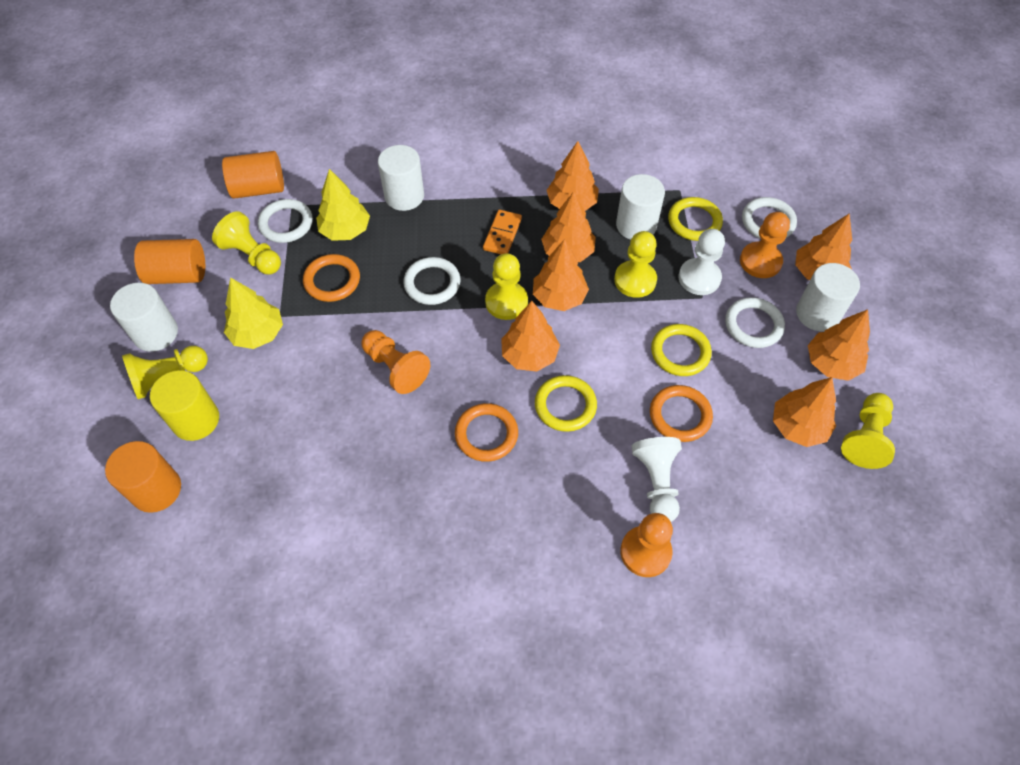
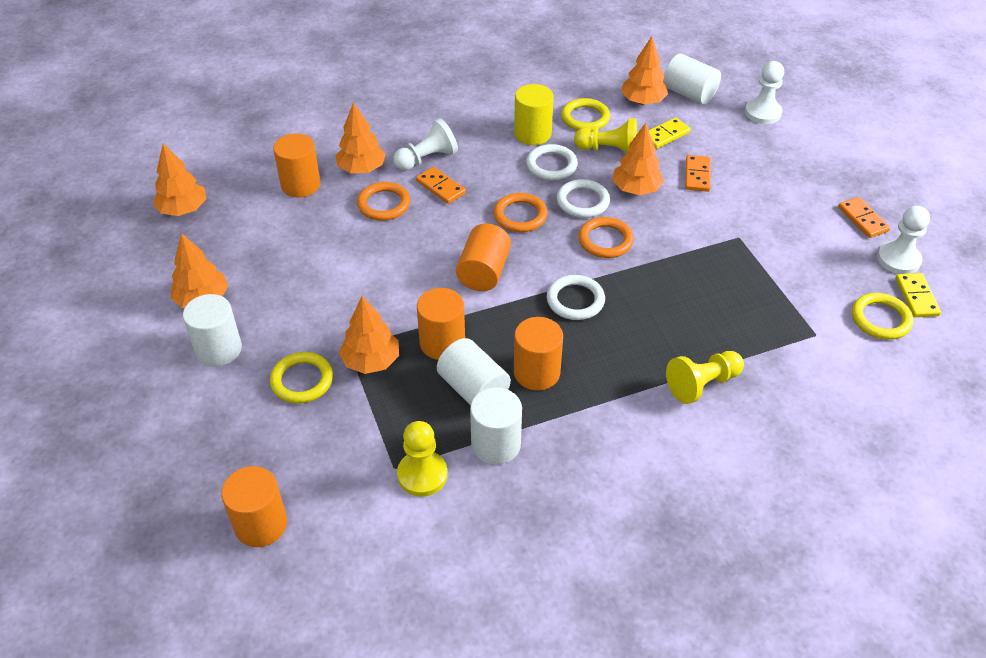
orange cylinder: 3 -> 5
orange domino: 1 -> 3
orange pawn: 3 -> 0
orange tree: 7 -> 6
white pawn: 2 -> 3
white ring: 4 -> 3
yellow domino: 0 -> 2
yellow pawn: 5 -> 3
yellow tree: 2 -> 0

